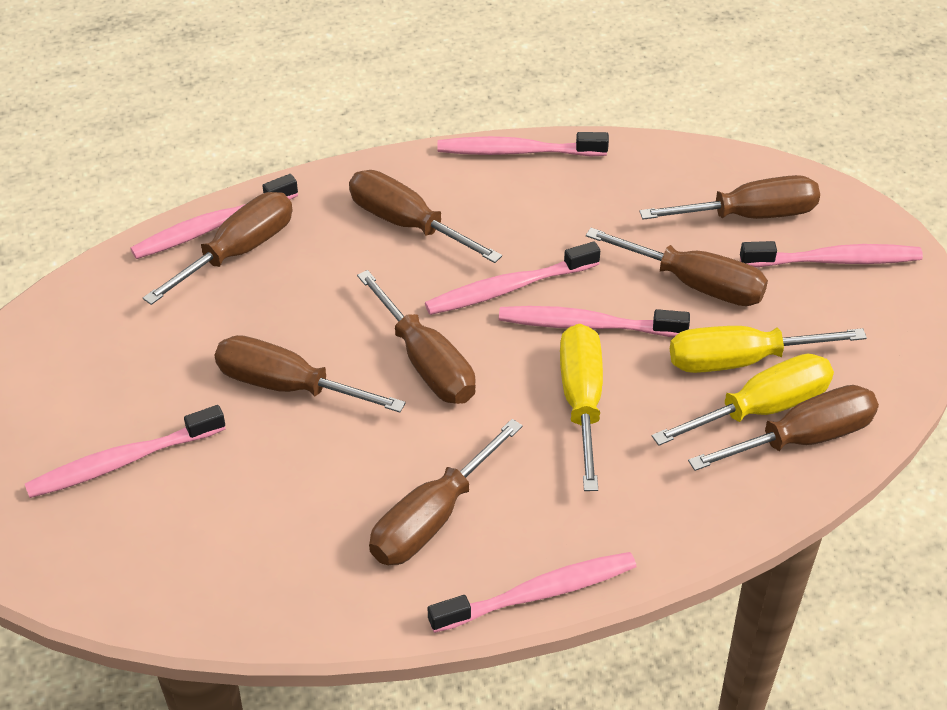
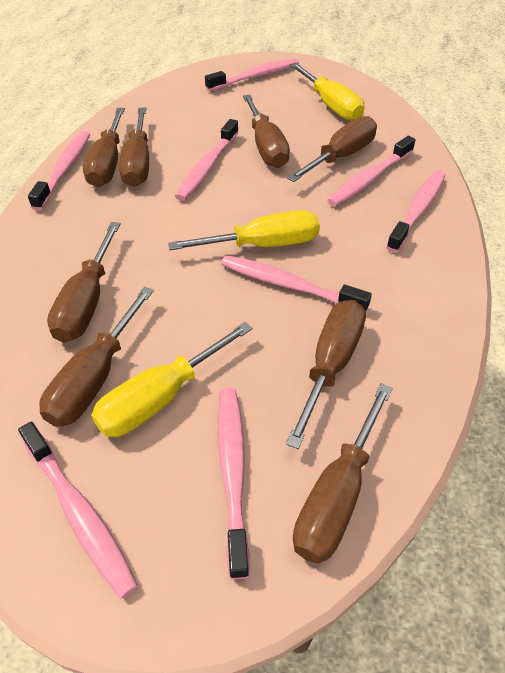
pink toothbrush: 7 -> 8

